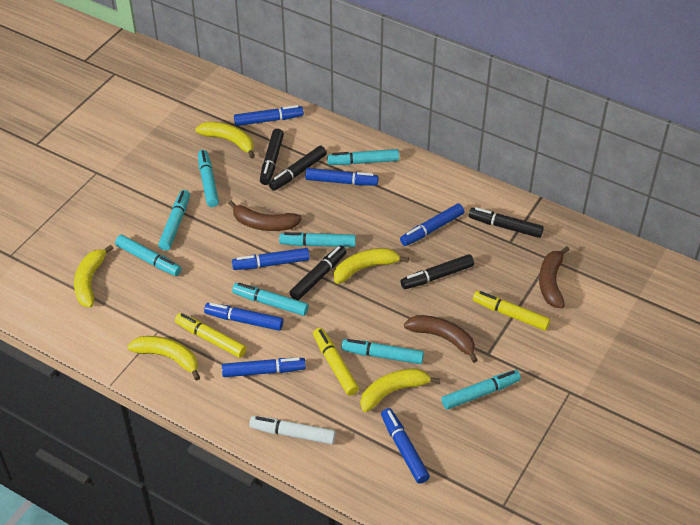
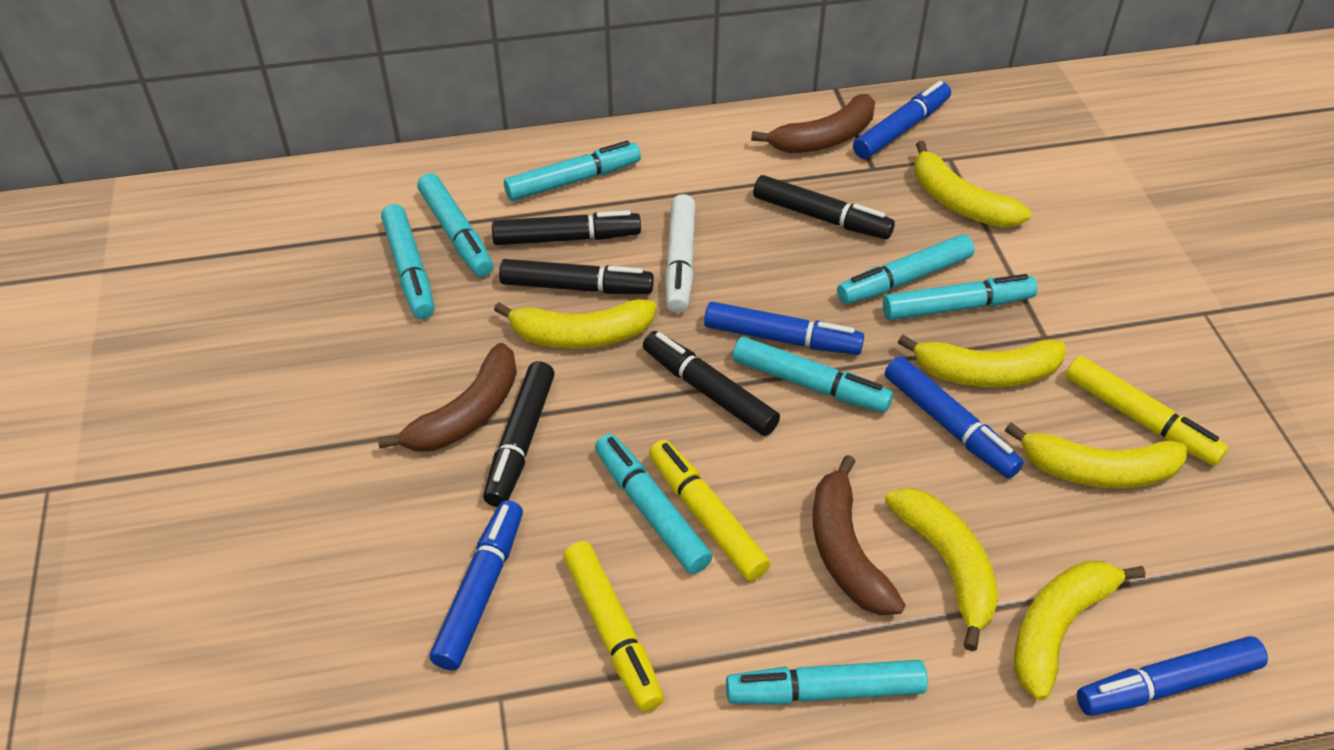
blue marker: 7 -> 5
yellow banana: 5 -> 6

